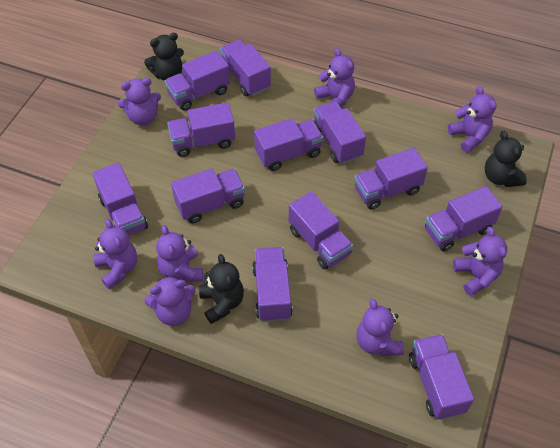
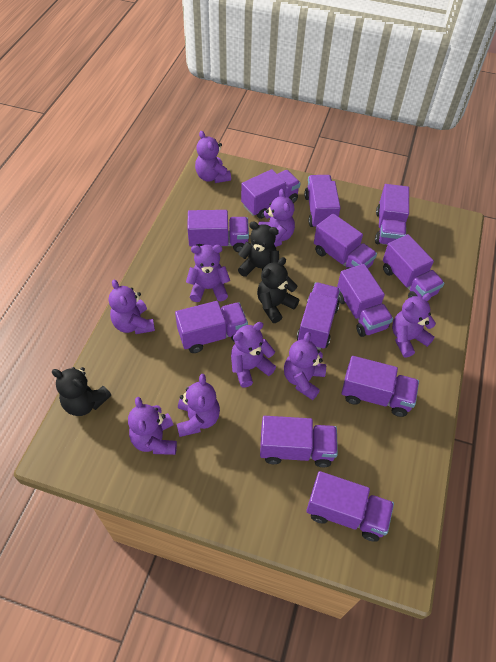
purple teddy bear: 8 -> 9

